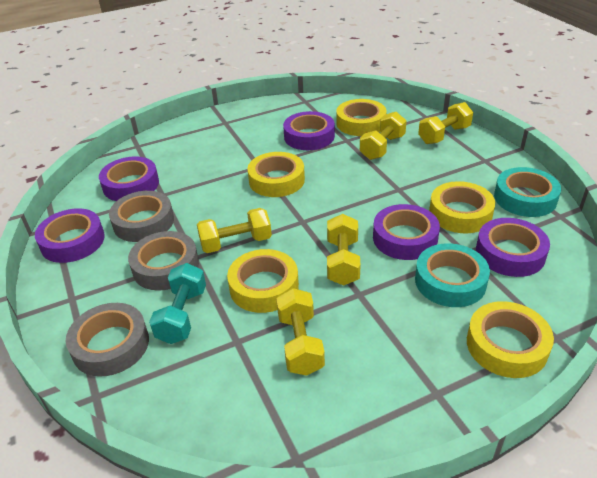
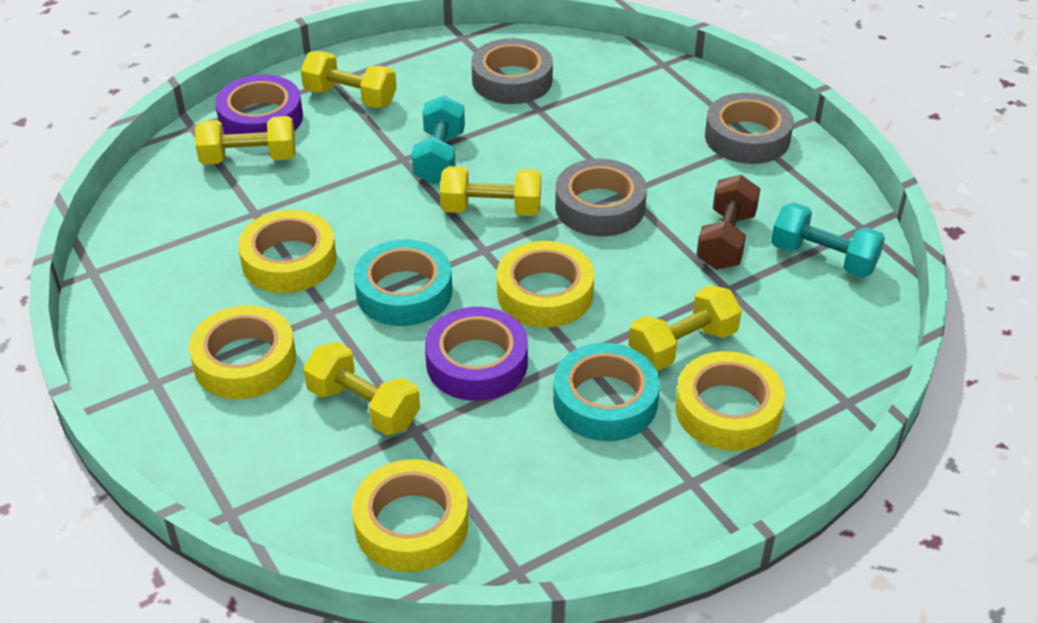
brown dumbbell: 0 -> 1
purple tape: 5 -> 2
turquoise dumbbell: 1 -> 2

